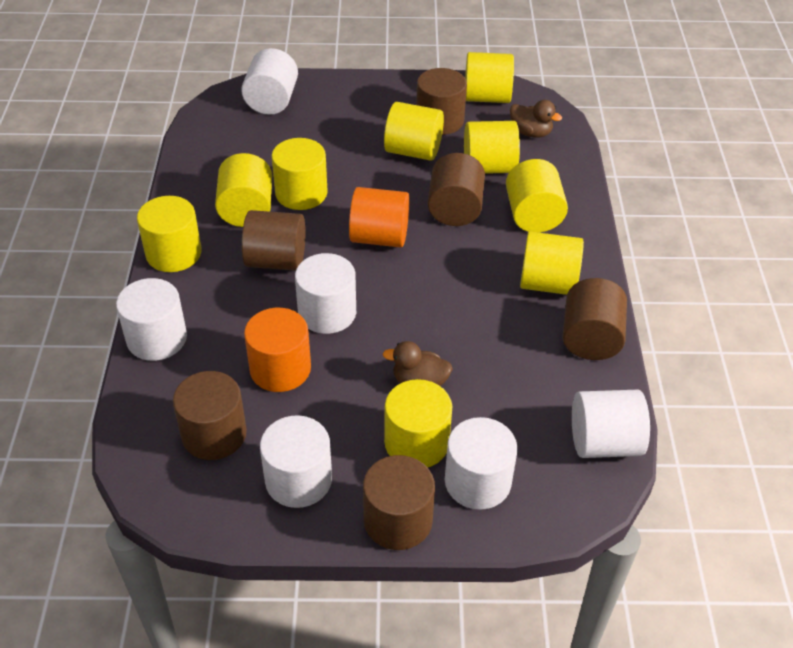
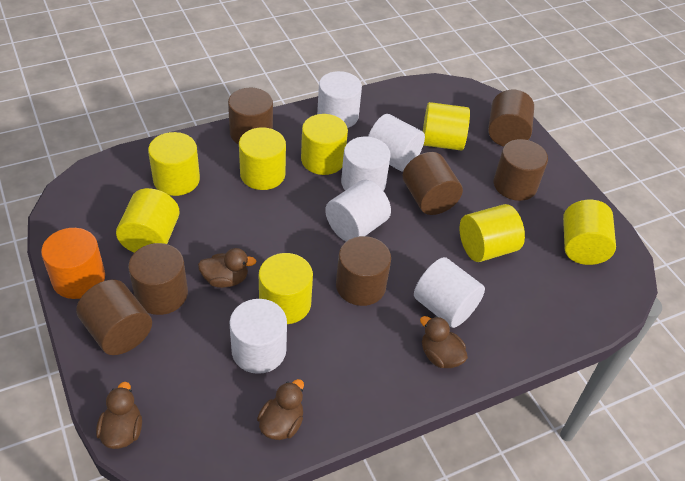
brown cylinder: 6 -> 7
brown duck: 2 -> 4
orange cylinder: 2 -> 1
yellow cylinder: 9 -> 8

